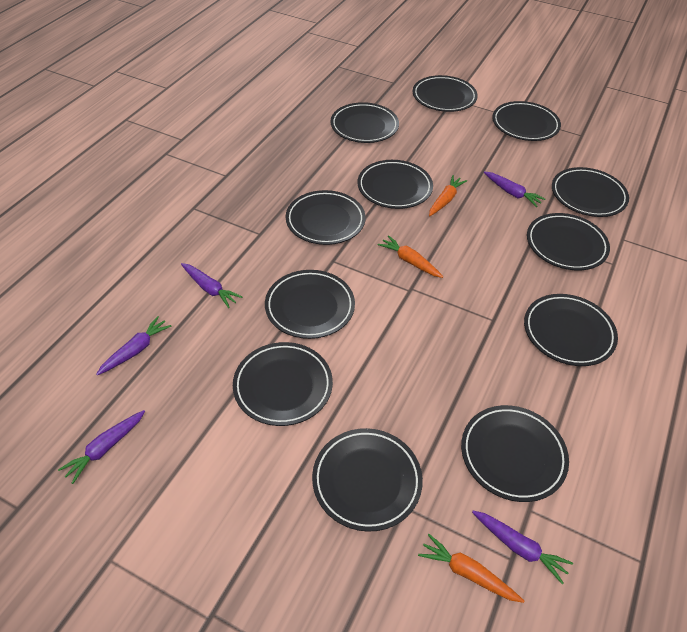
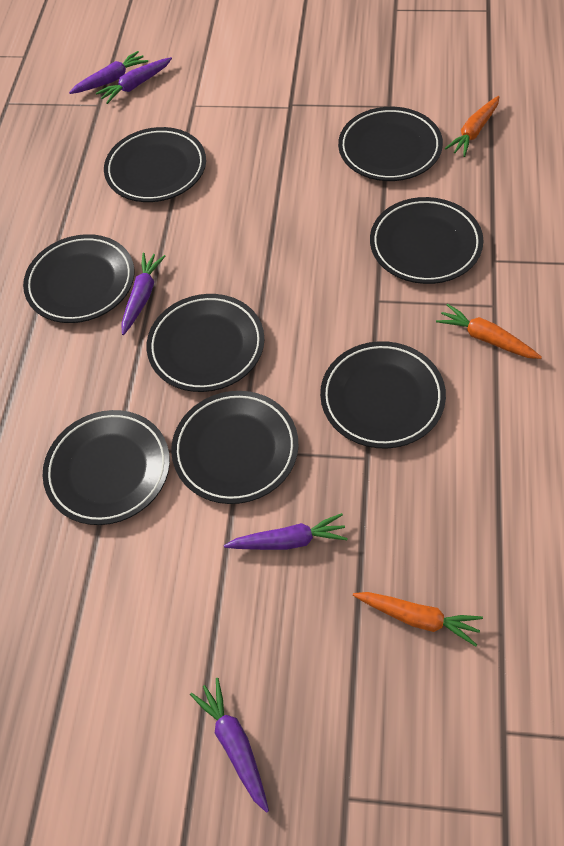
black plate: 12 -> 8

